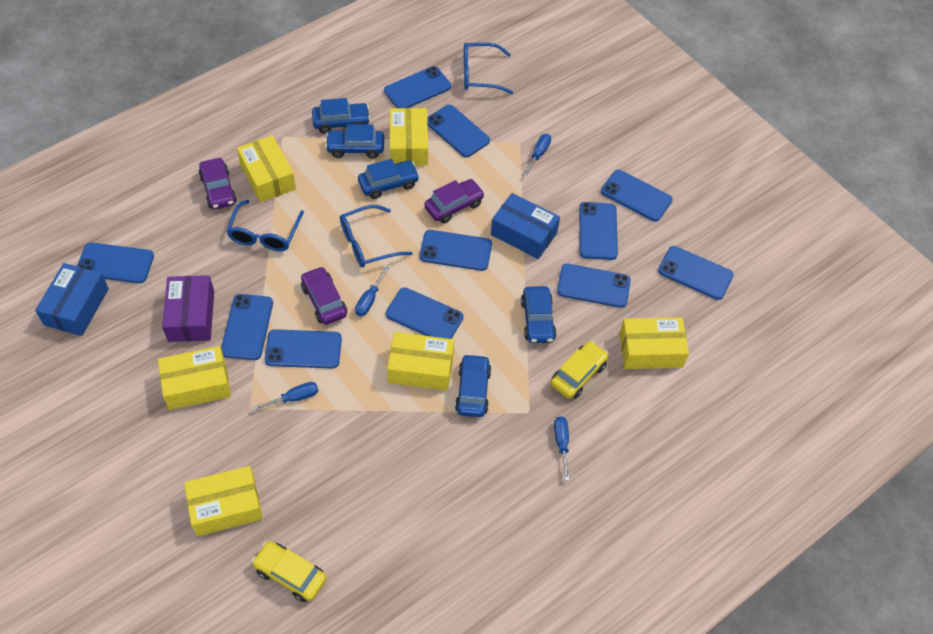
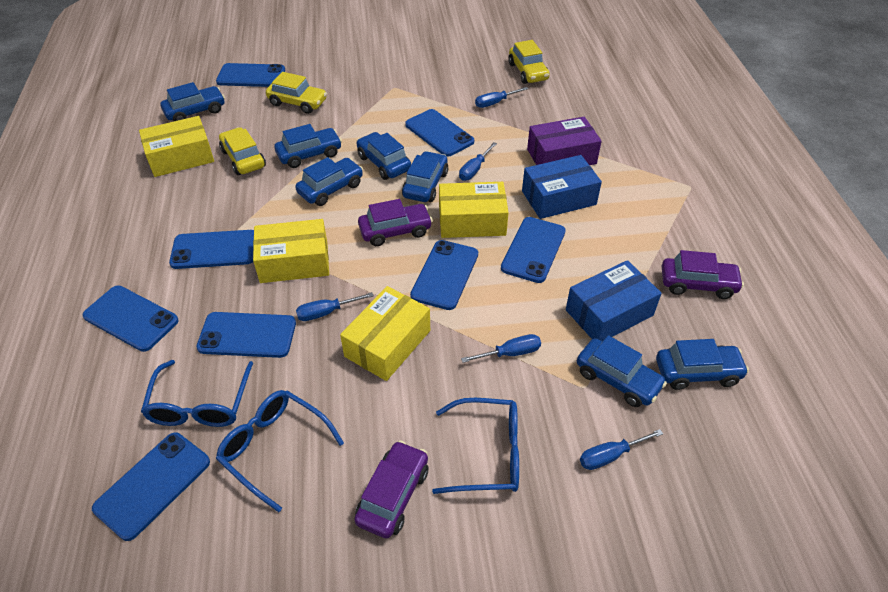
blue car: 5 -> 7
blue phone: 11 -> 8
blue screwdriver: 4 -> 5
yellow box: 6 -> 4
yellow car: 2 -> 3

